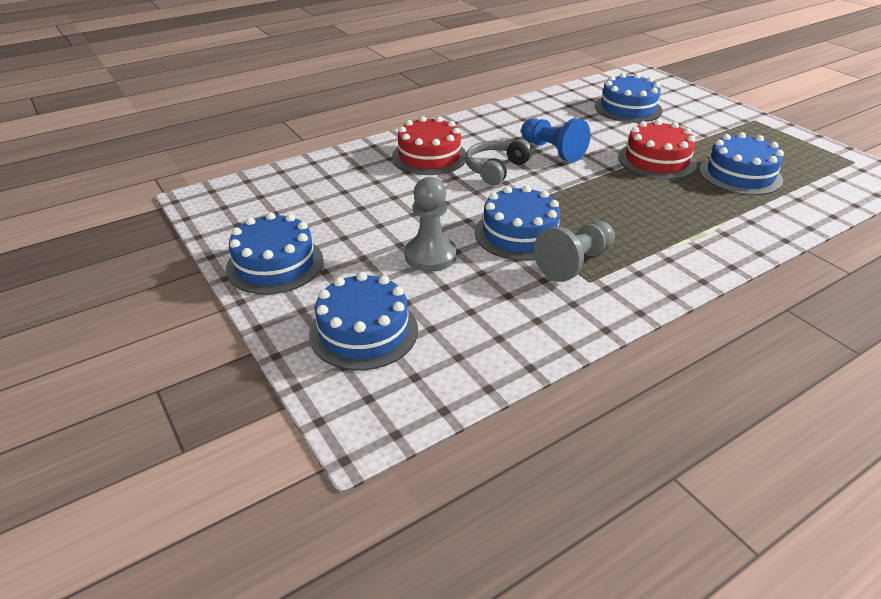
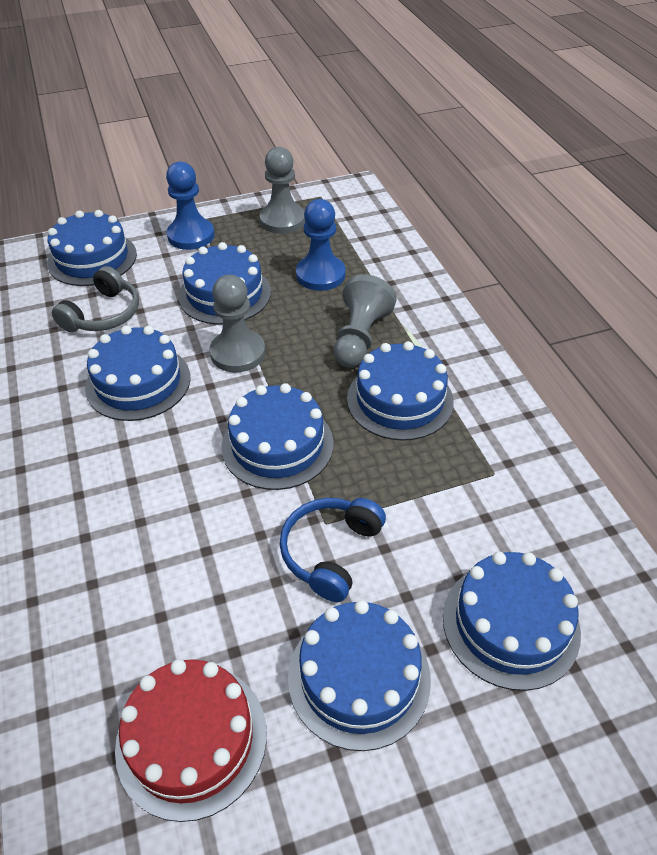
blue cake: 5 -> 7
blue headphones: 0 -> 1
blue pawn: 1 -> 2
grey pawn: 2 -> 3
red cake: 2 -> 1

